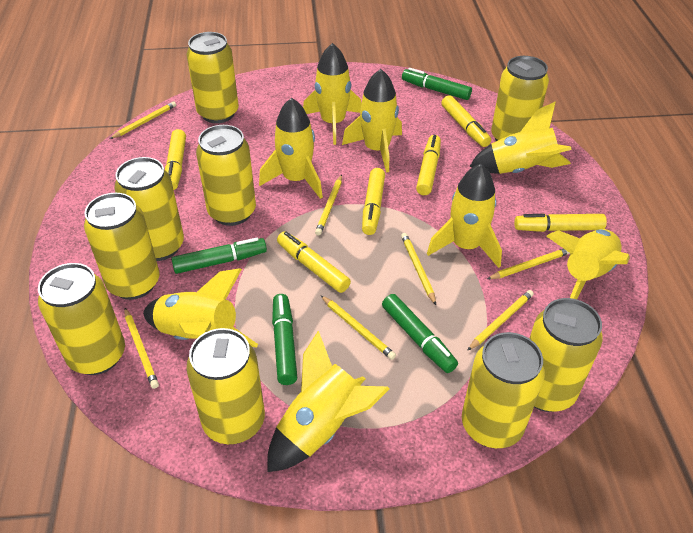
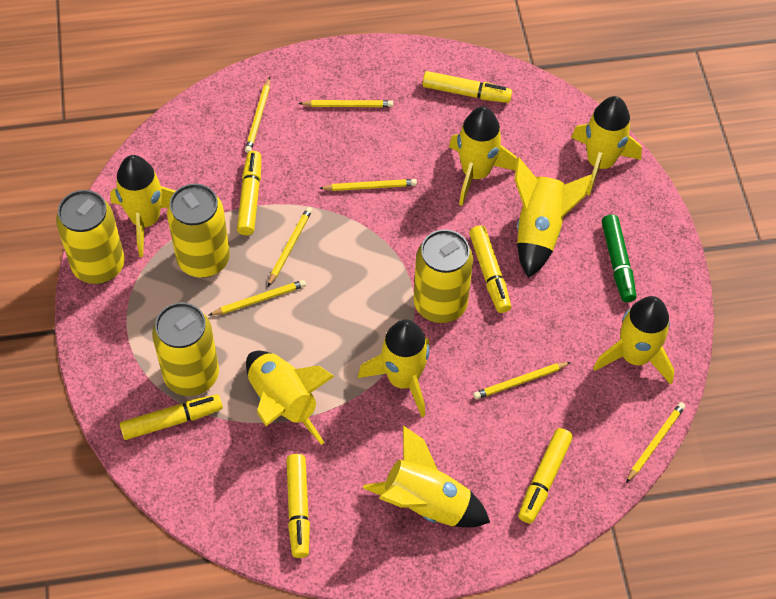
green marker: 4 -> 1
yellow can: 9 -> 4

